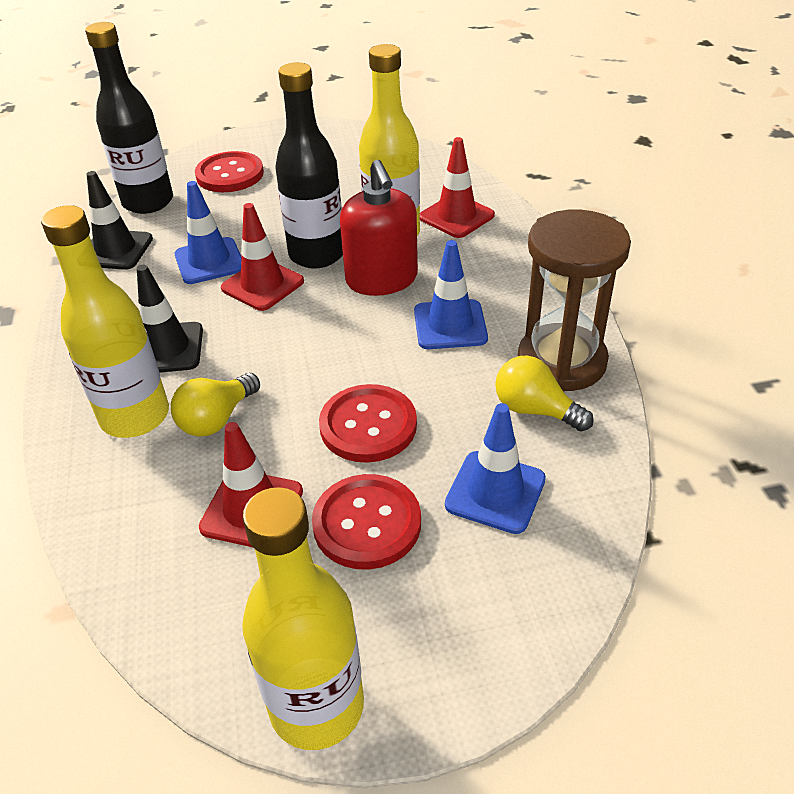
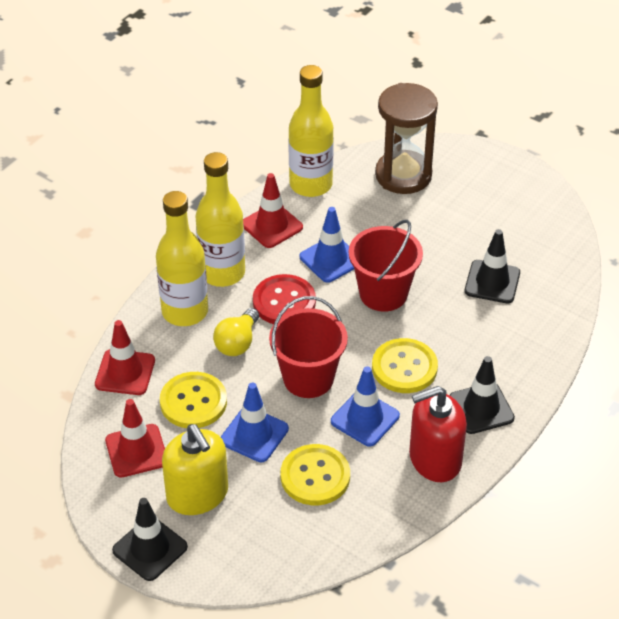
black bottle: 2 -> 0
black traffic cone: 2 -> 3
red bucket: 0 -> 2
red button: 3 -> 1
yellow button: 0 -> 3
yellow light bulb: 2 -> 1
yellow soap dispenser: 0 -> 1

